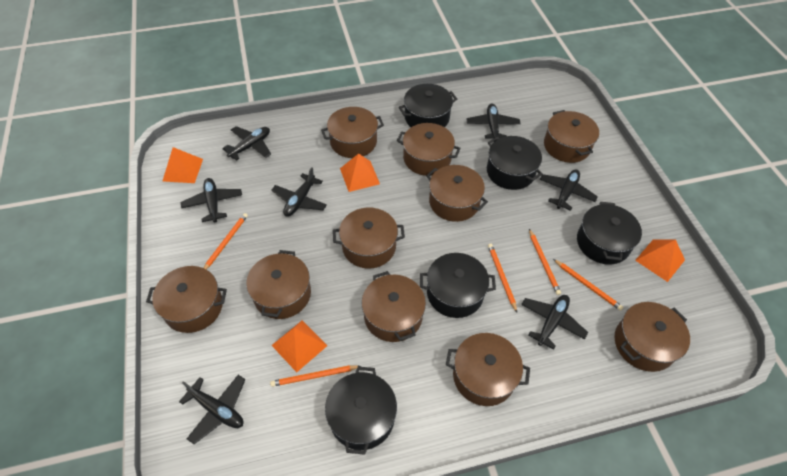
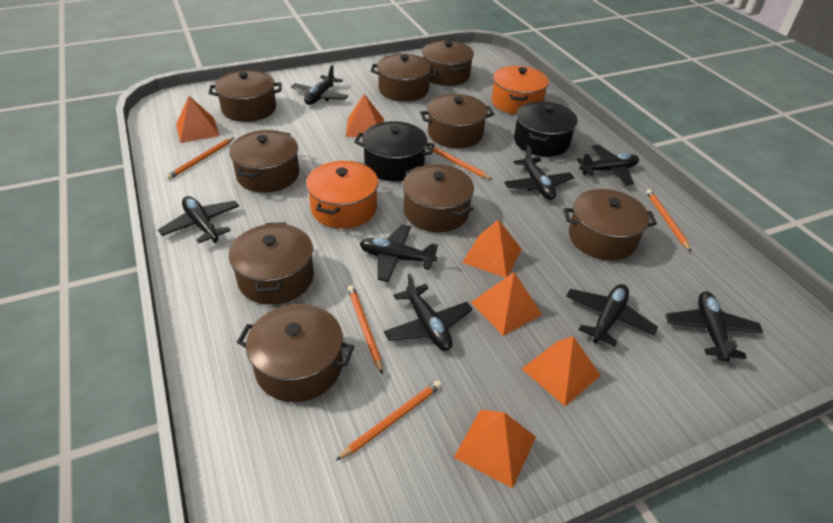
black plane: 7 -> 8
black pot: 5 -> 2
brown pot: 10 -> 9
orange pot: 0 -> 2
orange pyramid: 4 -> 6

